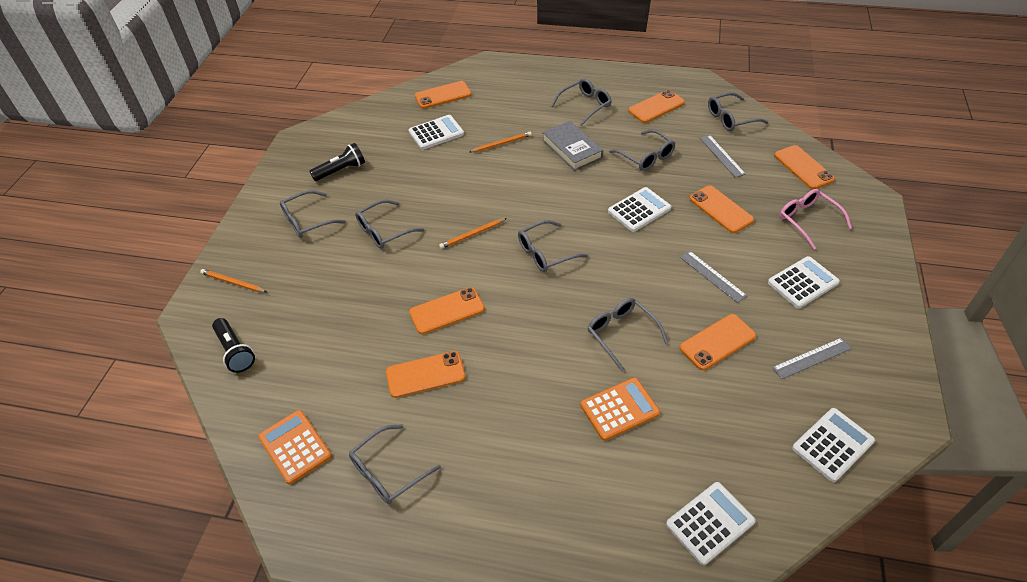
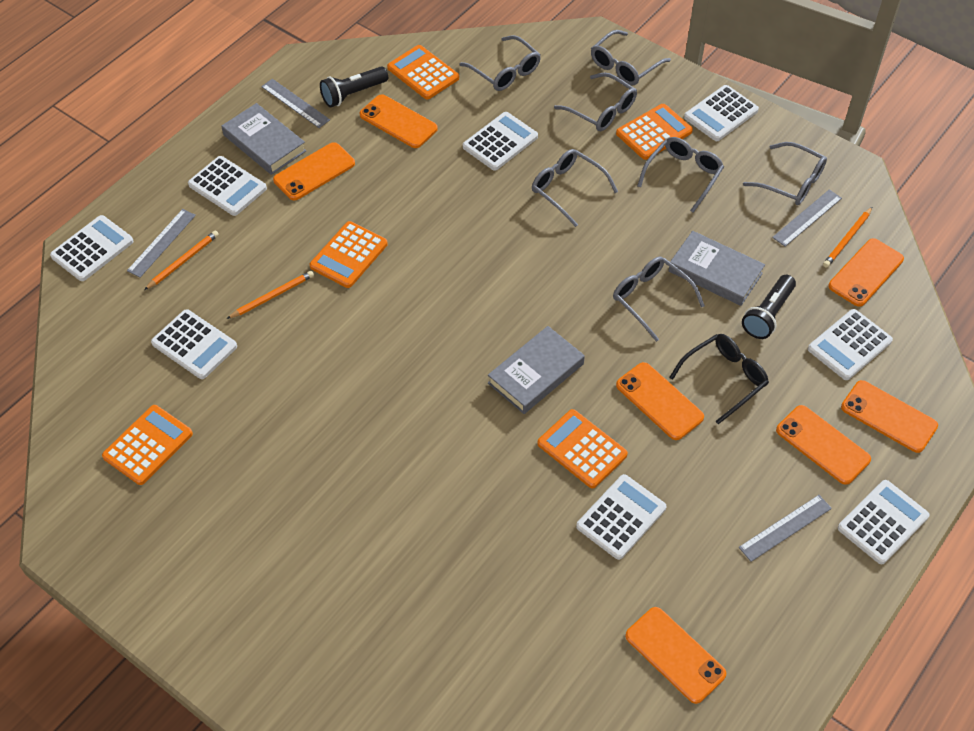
black glasses: 0 -> 1
grey book: 1 -> 3
grey glasses: 8 -> 7
grey ruler: 3 -> 4
orange calculator: 2 -> 5
pink glasses: 1 -> 0
white calculator: 5 -> 8

